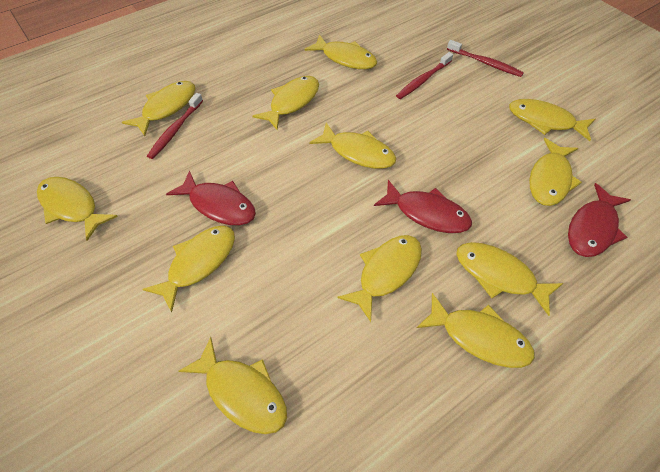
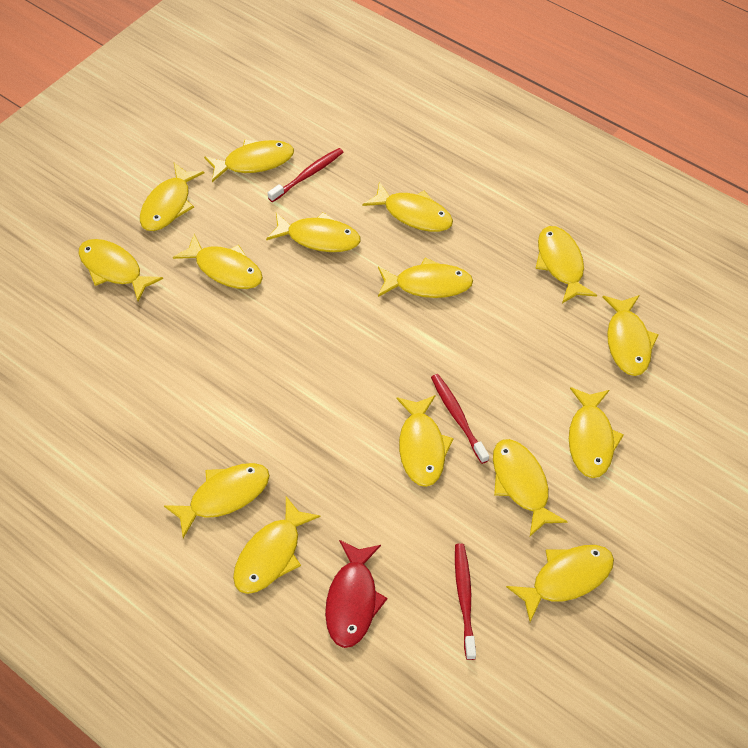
red fish: 3 -> 1
yellow fish: 12 -> 15

